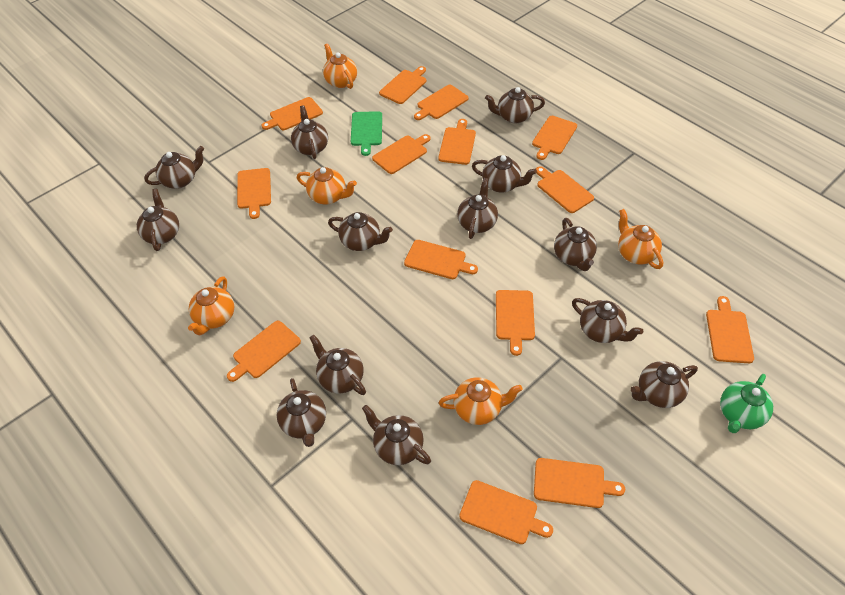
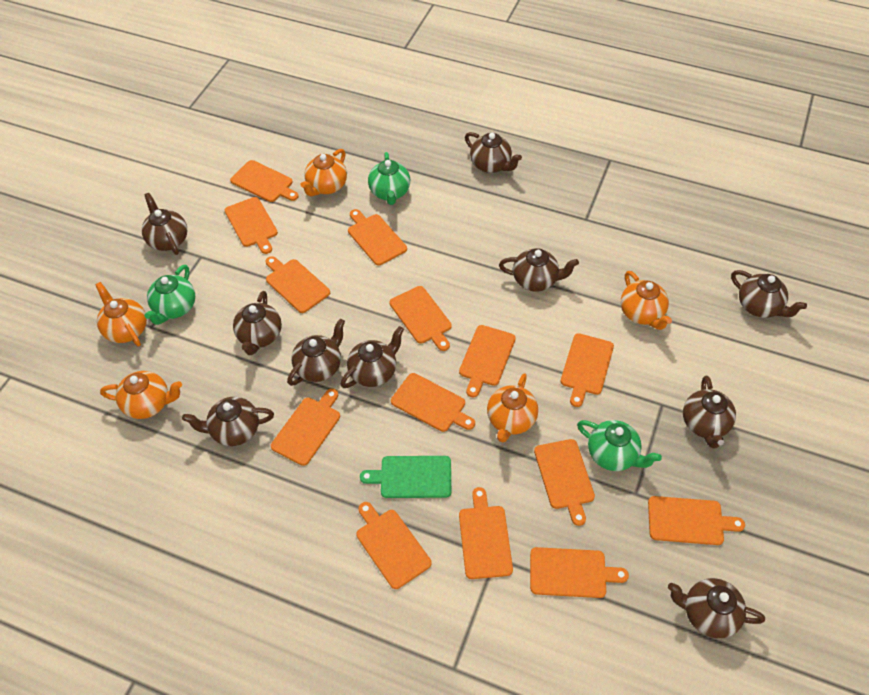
brown teapot: 13 -> 10
green teapot: 1 -> 3

